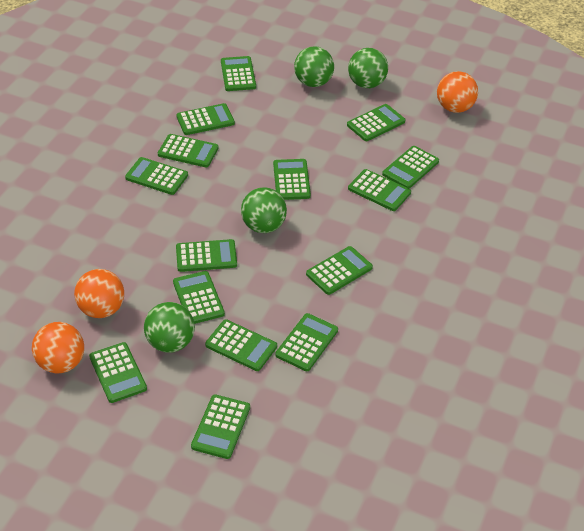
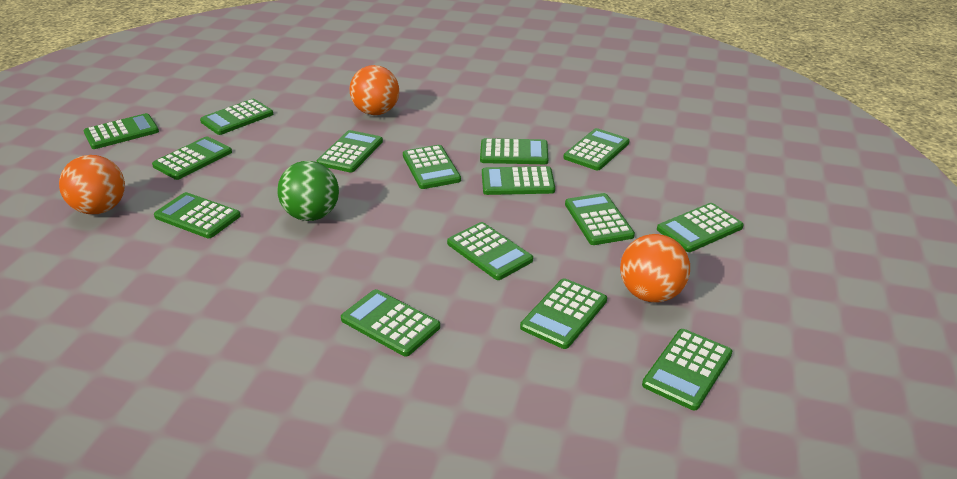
green ball: 4 -> 1

